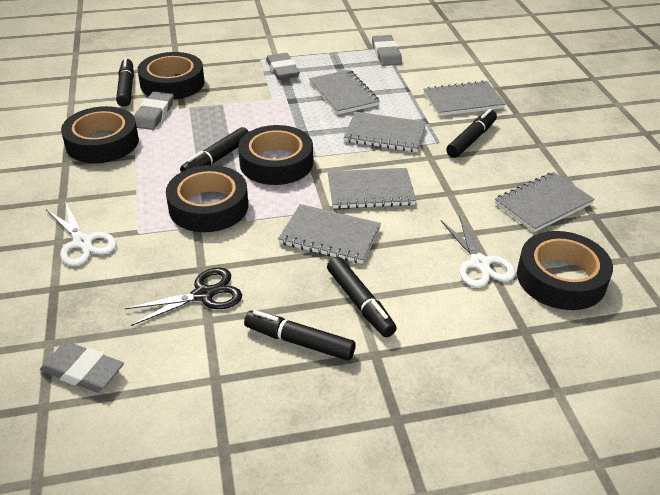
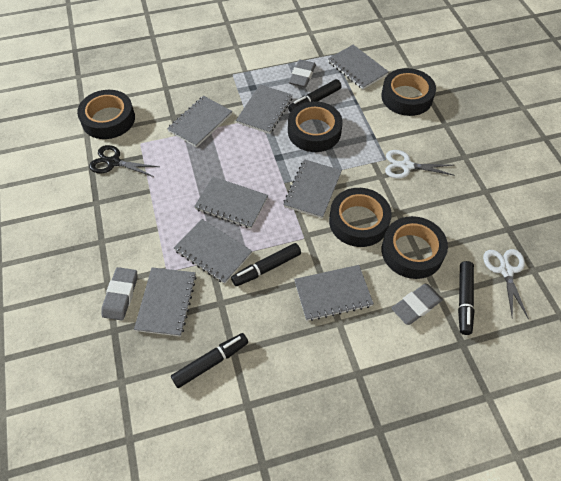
black marker: 5 -> 4
grey eraser: 4 -> 3
grey notebook: 6 -> 8

